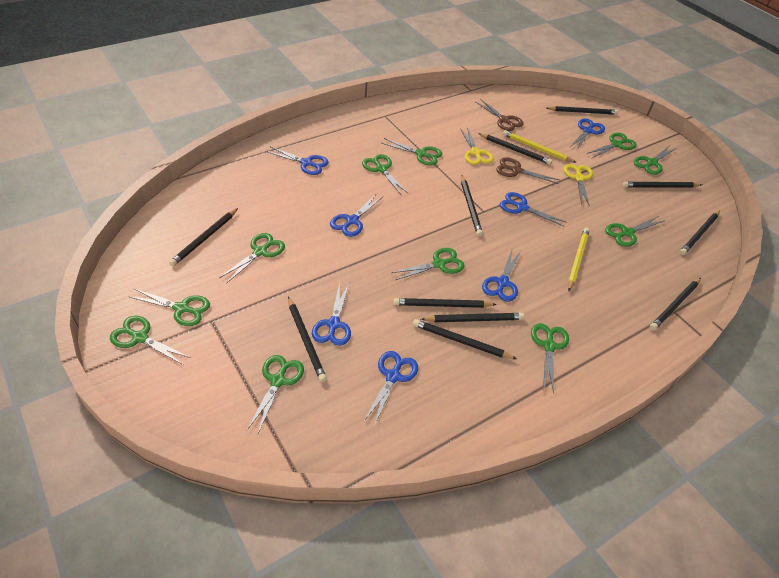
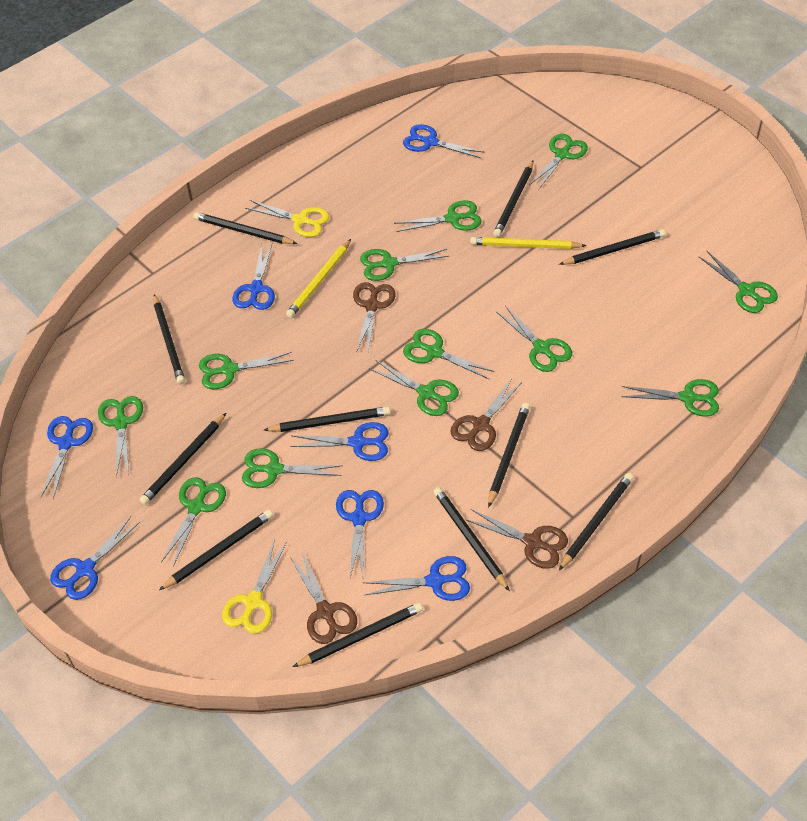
brown scissors: 2 -> 4
green scissors: 11 -> 12

